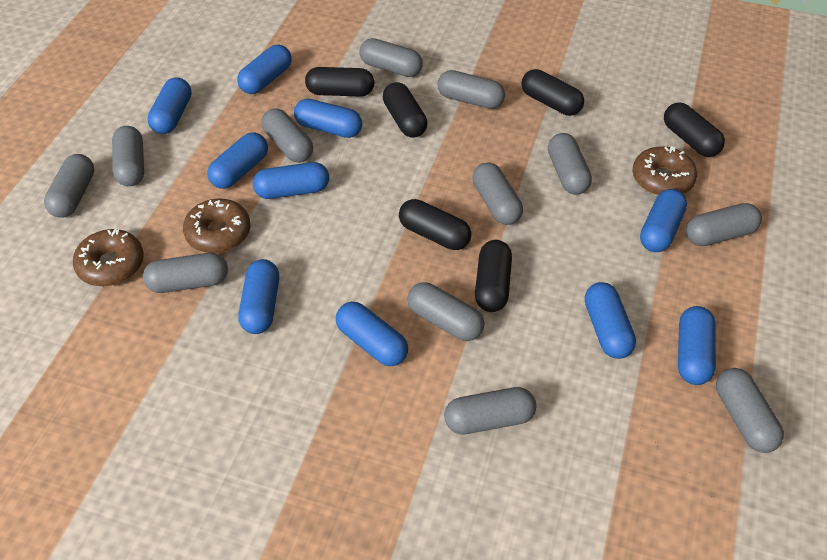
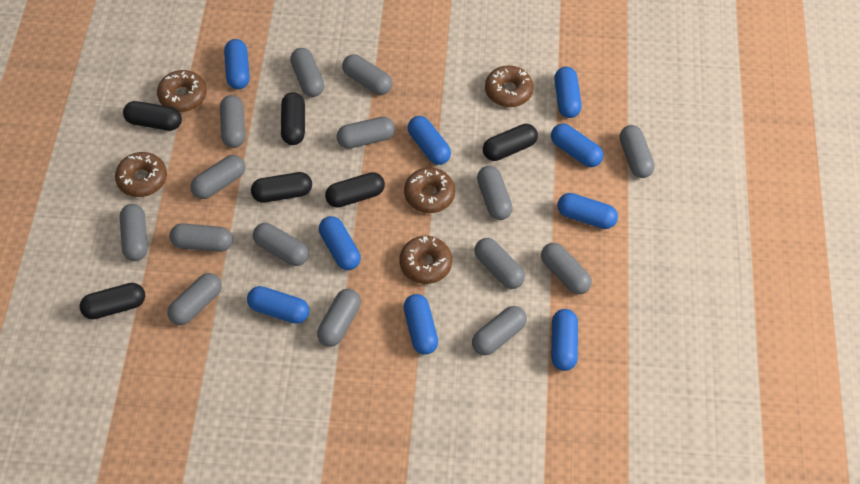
blue capsule: 10 -> 9
brown donut: 3 -> 5
grey capsule: 12 -> 15

